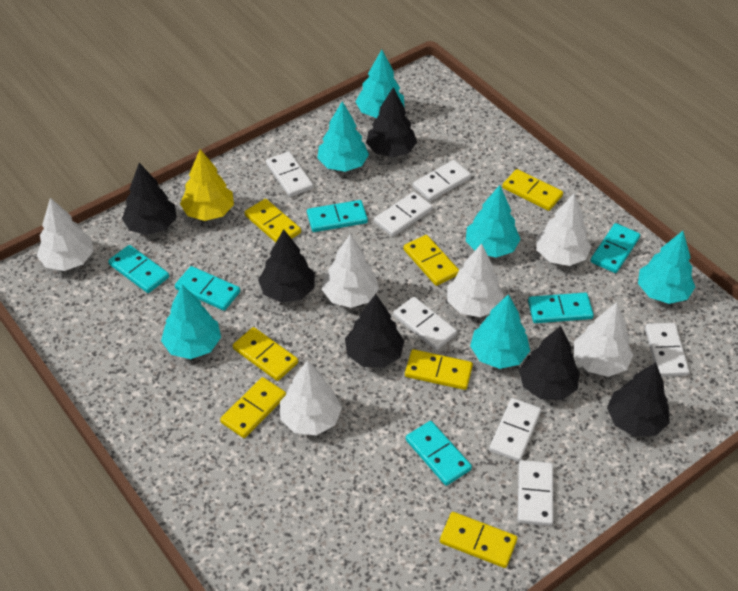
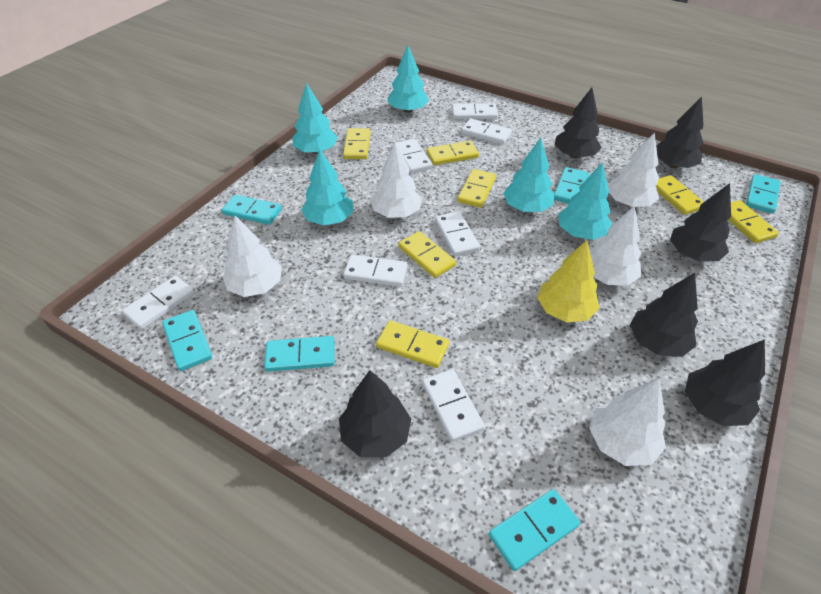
turquoise tree: 6 -> 5
white tree: 6 -> 5

